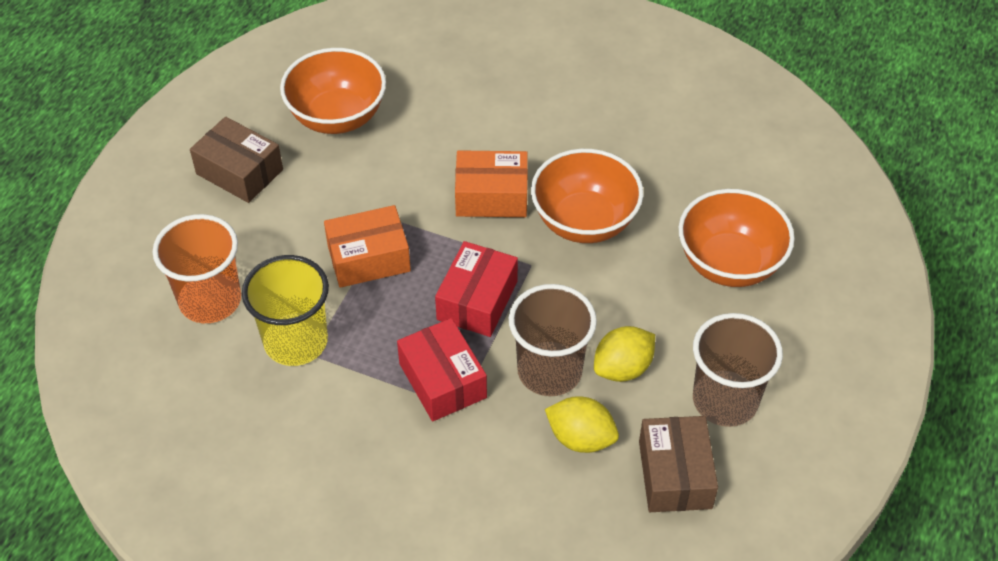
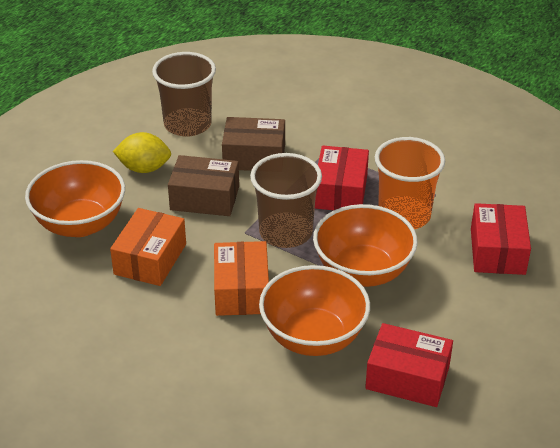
red box: 2 -> 3
yellow cup: 1 -> 0
yellow lemon: 2 -> 1

